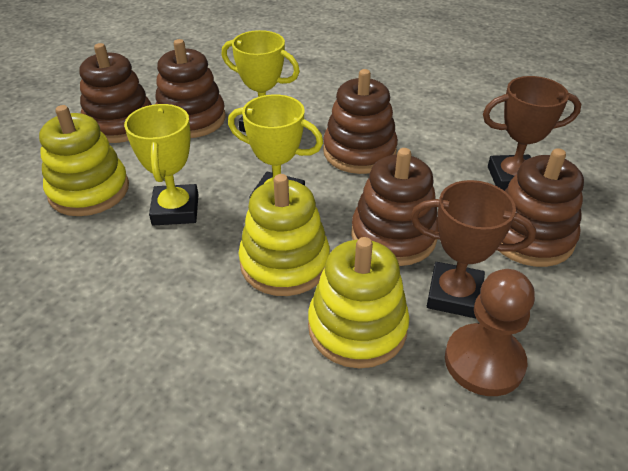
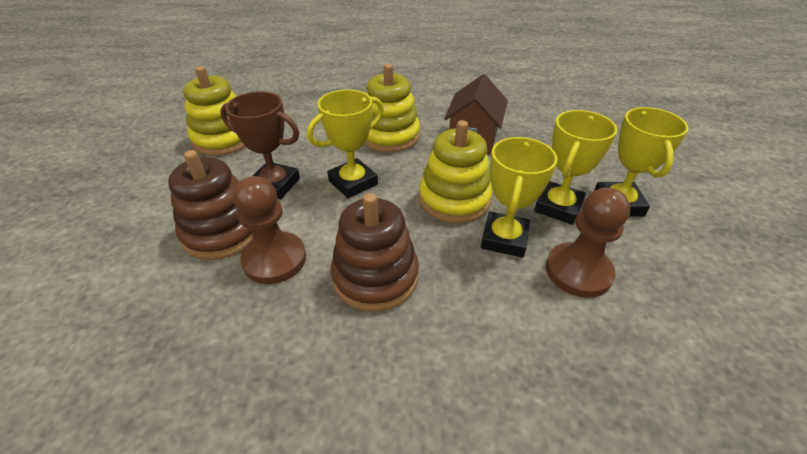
brown house: 0 -> 1
brown pawn: 1 -> 2
brown stacking toy: 5 -> 2
brown trophy: 2 -> 1
yellow trophy: 3 -> 4

